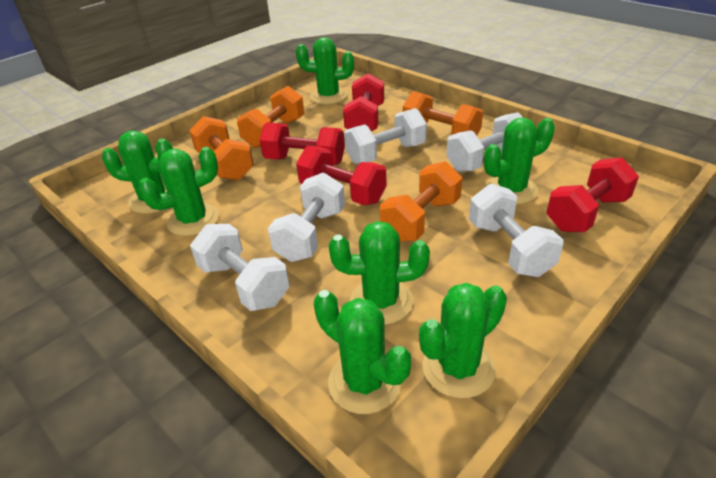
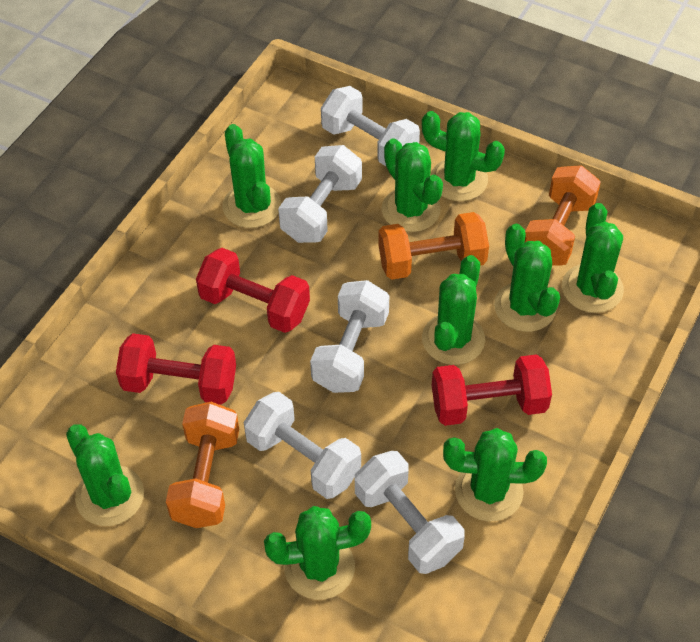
green cactus: 7 -> 9
orange dumbbell: 4 -> 3
red dumbbell: 4 -> 3

